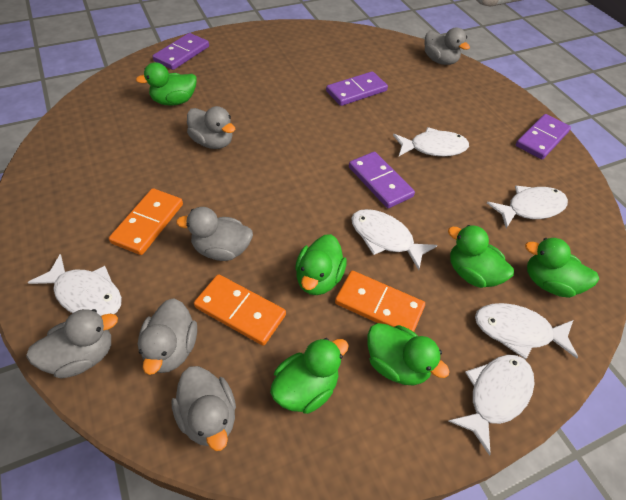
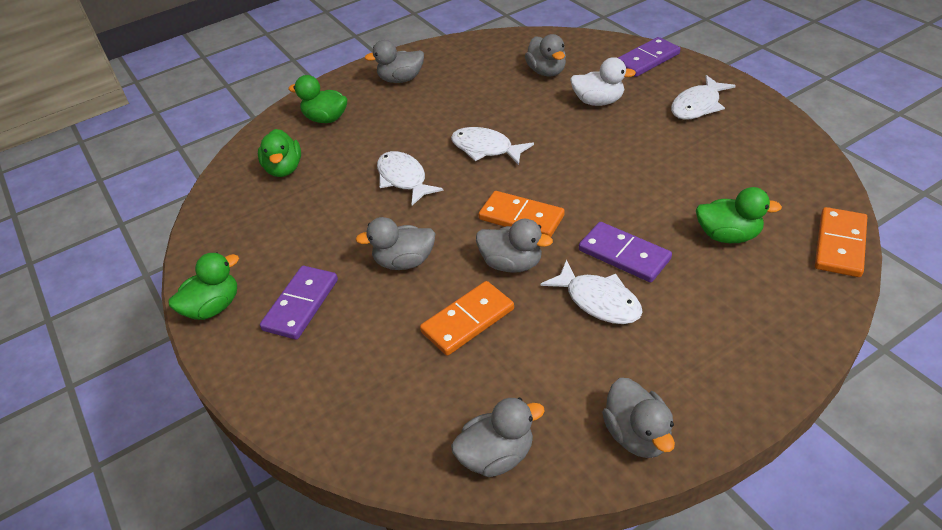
green duck: 6 -> 4
purple domino: 4 -> 3
white duck: 0 -> 1
white fish: 6 -> 4

